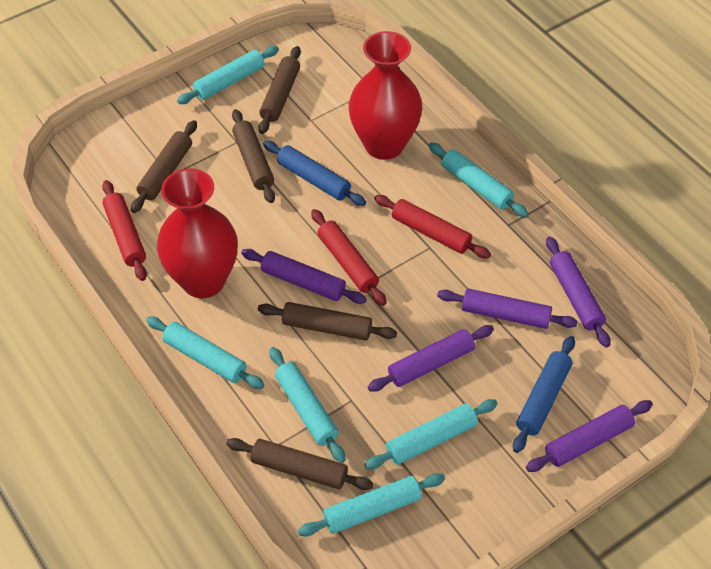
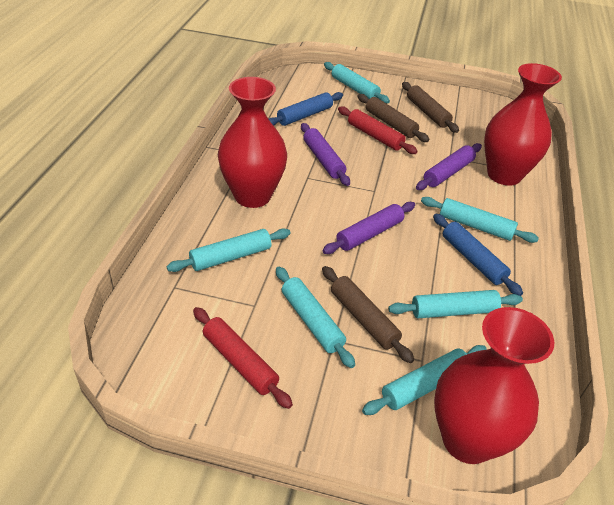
brown rolling pin: 5 -> 3
purple rolling pin: 5 -> 3
red rolling pin: 3 -> 2
red vase: 2 -> 3

